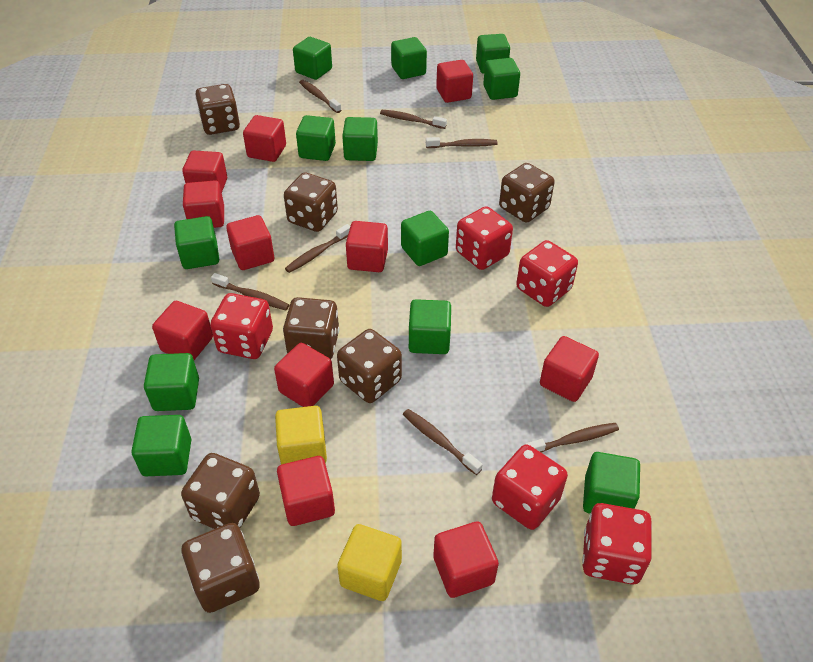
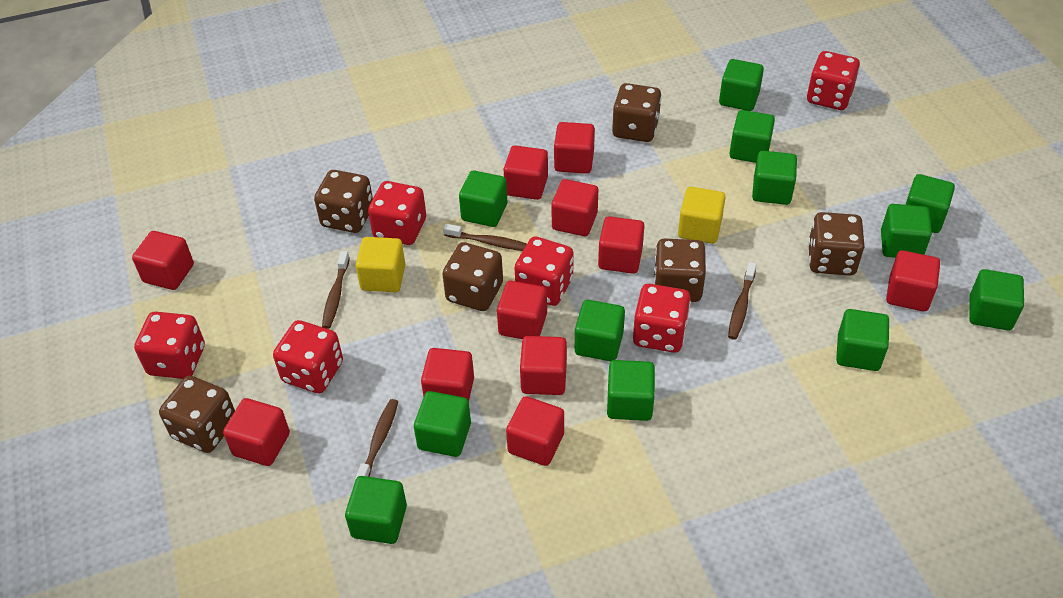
brown dice: 7 -> 6
brown toothbrush: 7 -> 4
red dice: 5 -> 6

